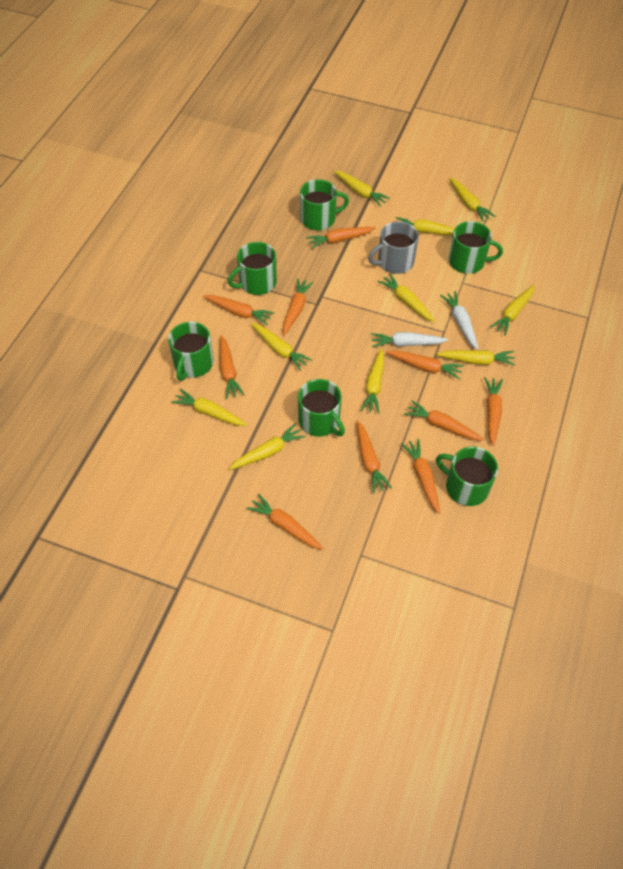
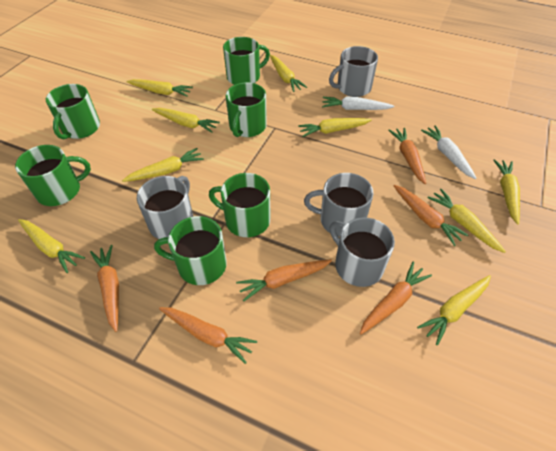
grey mug: 1 -> 4
orange carrot: 10 -> 6
yellow carrot: 10 -> 9

